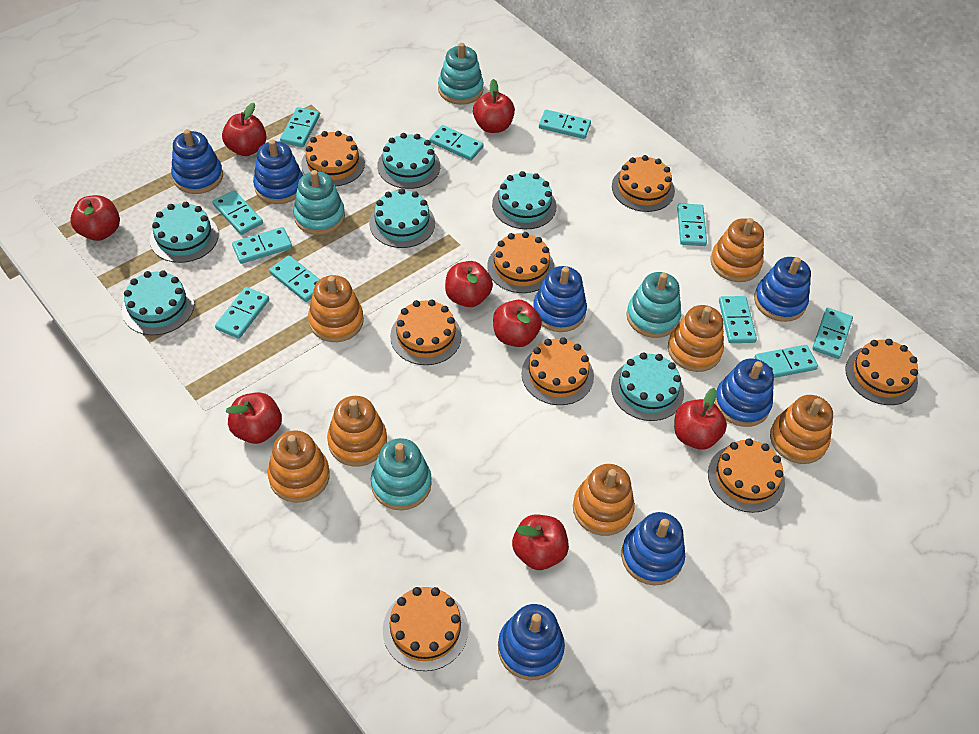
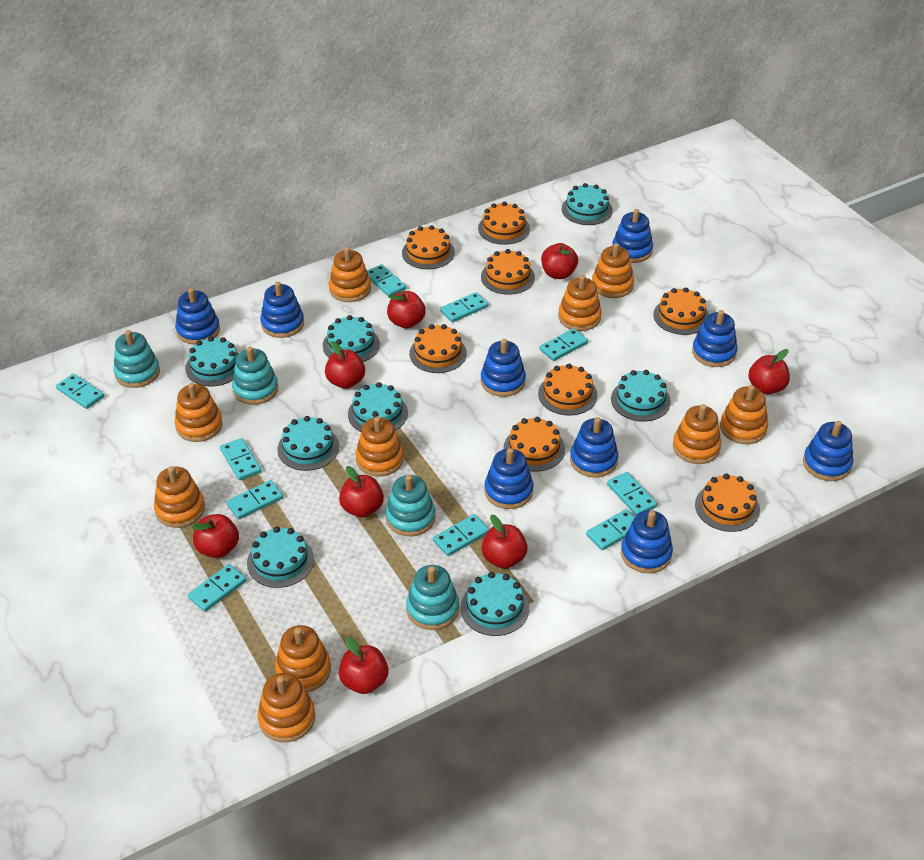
blue stacking toy: 7 -> 9
orange stacking toy: 7 -> 10
turquoise cake: 6 -> 8
turquoise domino: 11 -> 10

